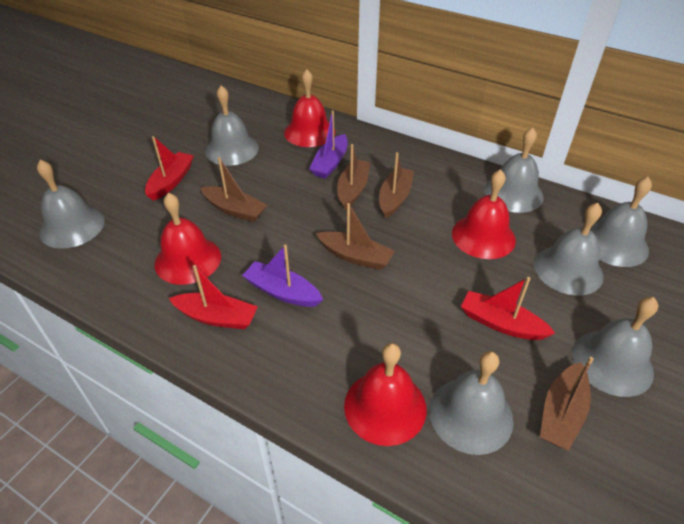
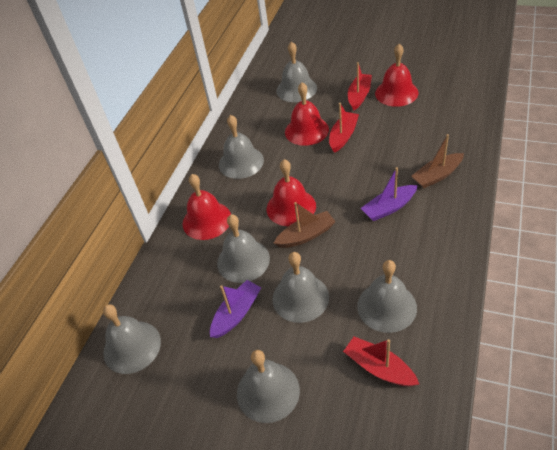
brown boat: 5 -> 2

